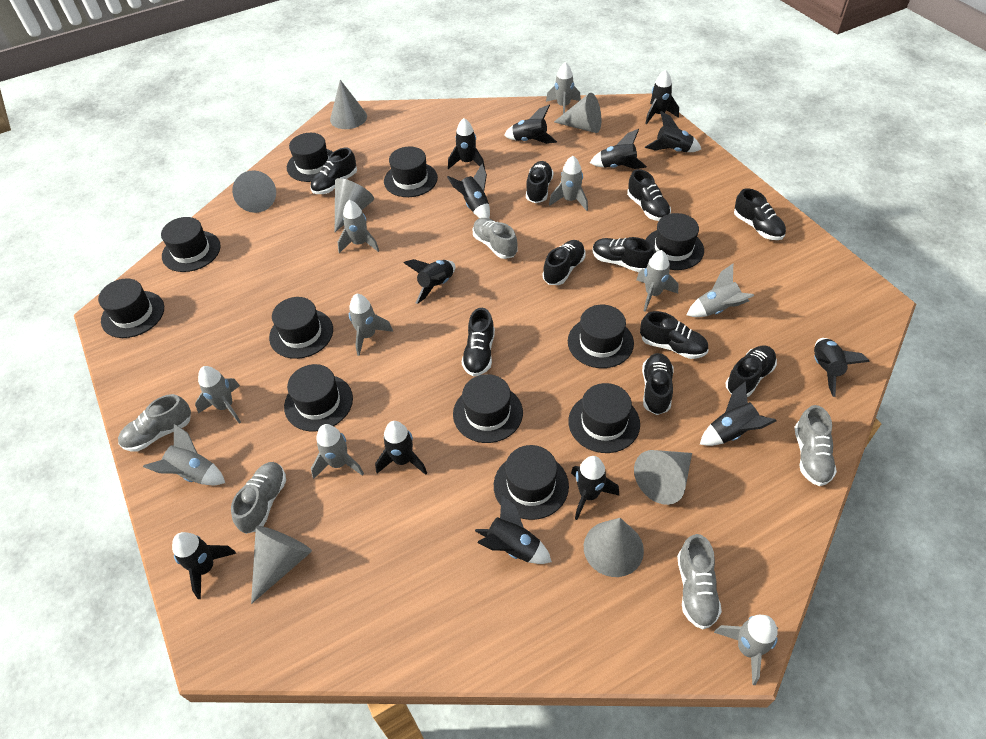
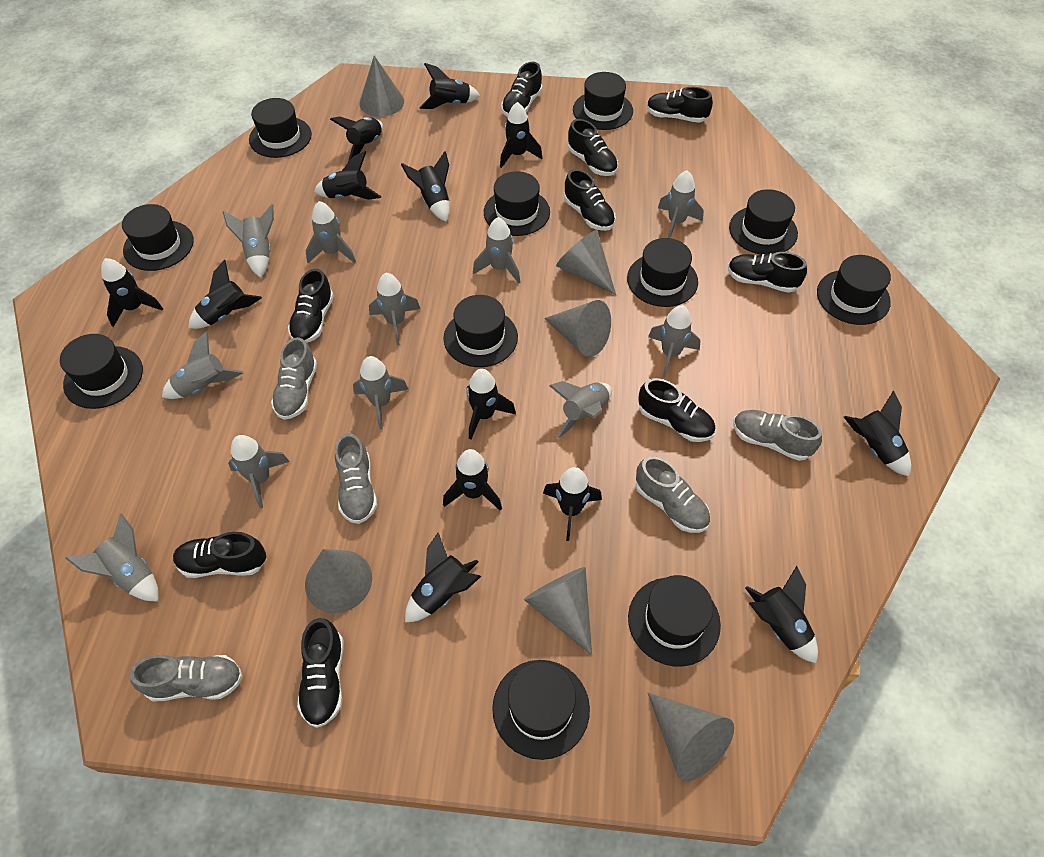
black shoe: 10 -> 9
grey cone: 7 -> 6
grey rocket: 10 -> 11

